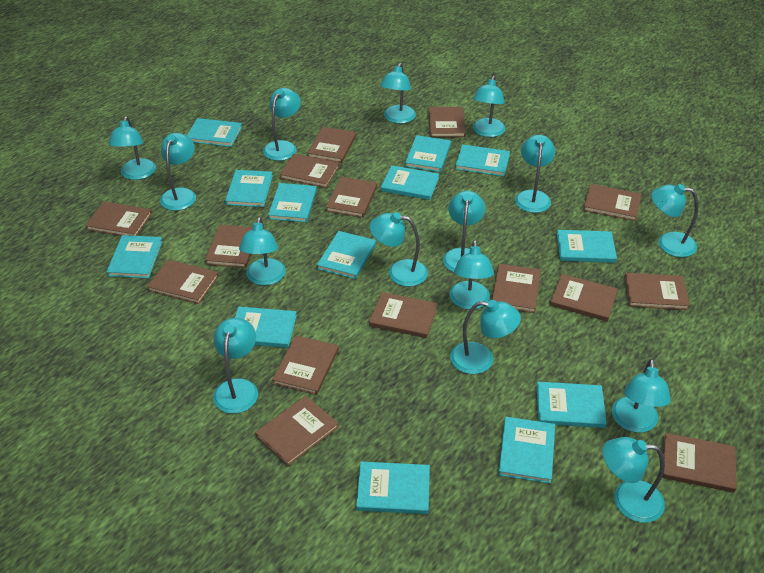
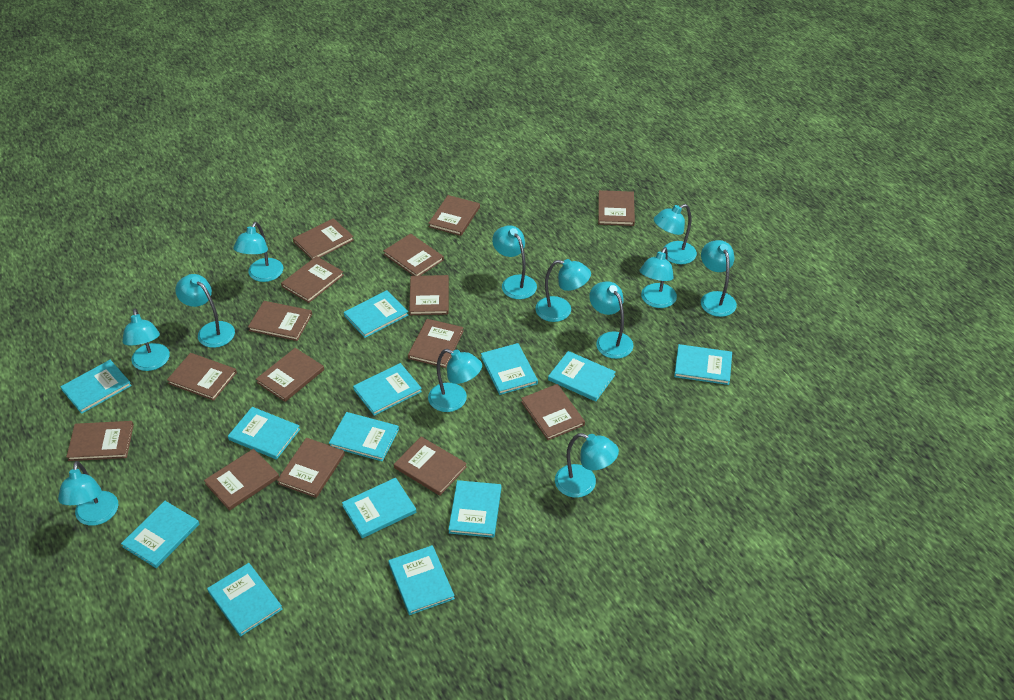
turquoise lamp: 15 -> 12

